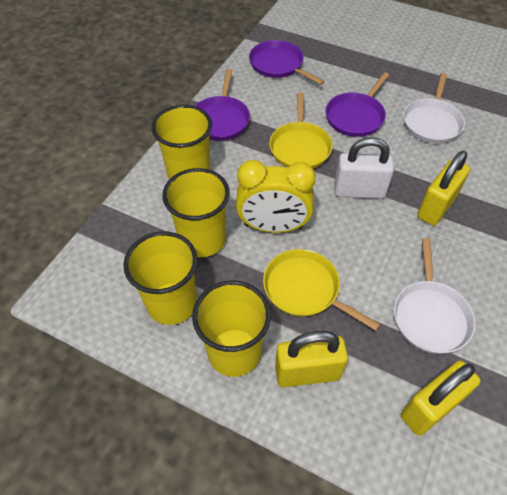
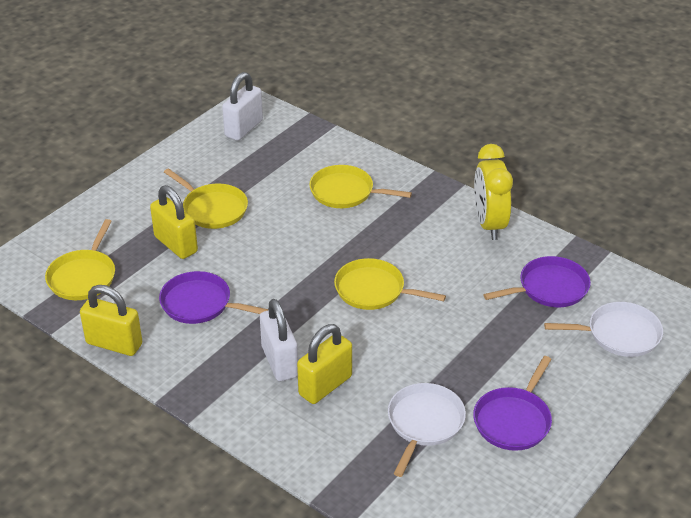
white padlock: 1 -> 2
yellow cup: 4 -> 0
yellow pan: 2 -> 4

